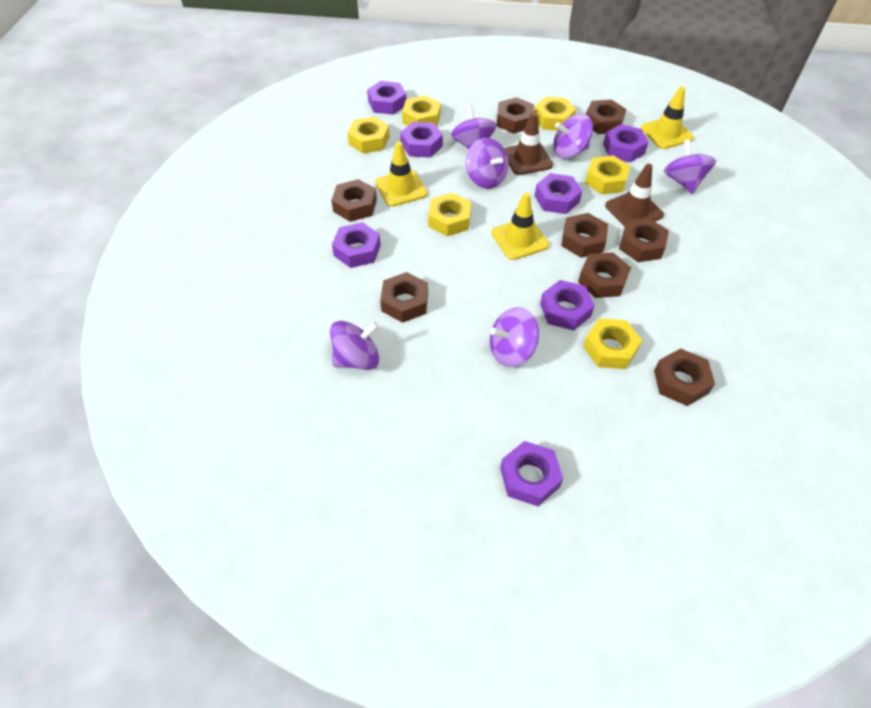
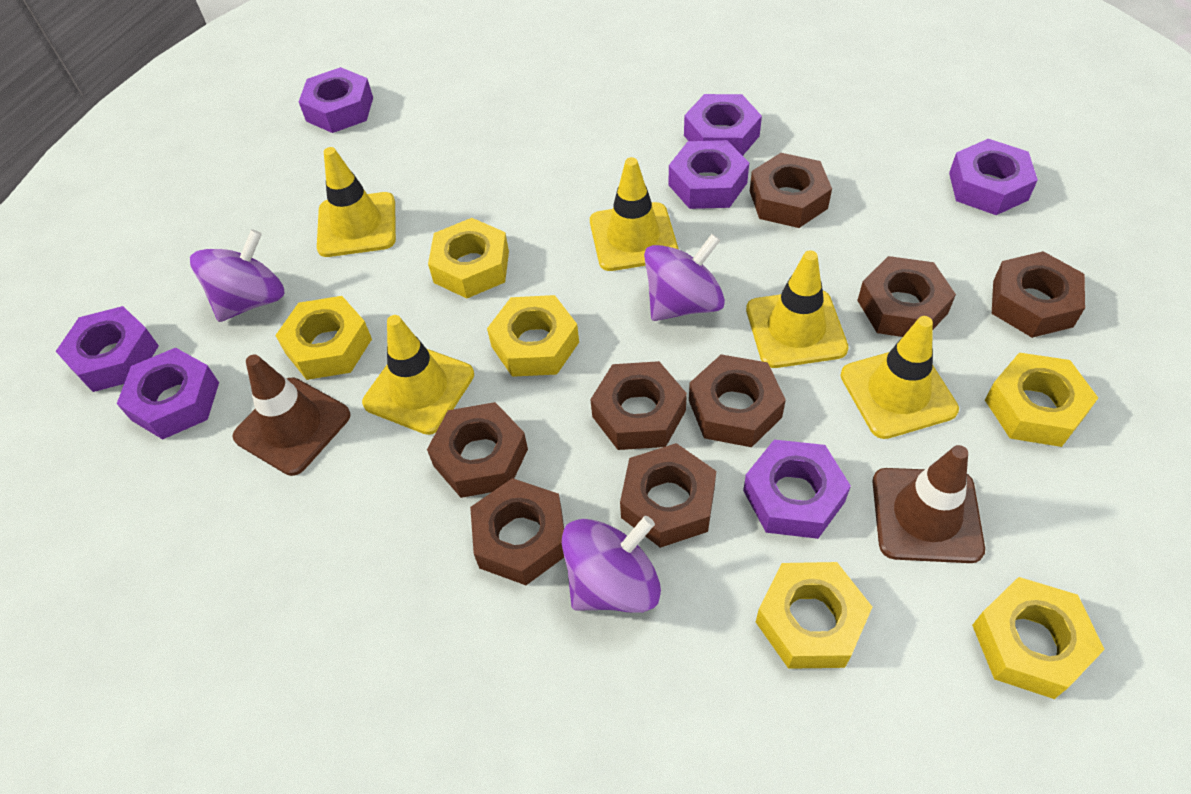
purple spinning top: 6 -> 3
yellow traffic cone: 3 -> 5

